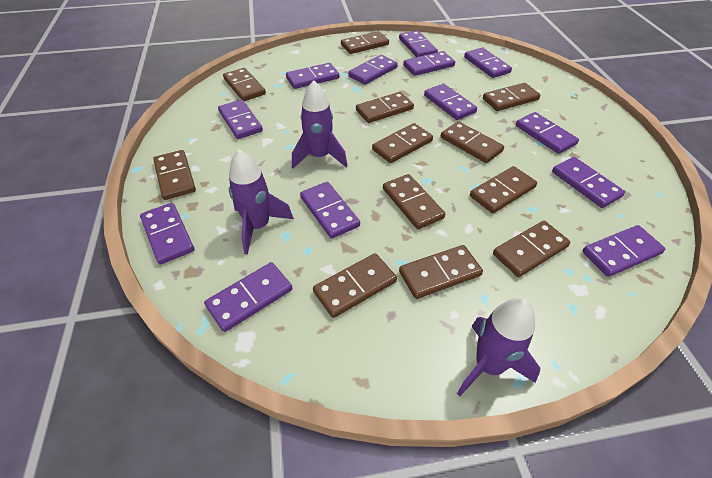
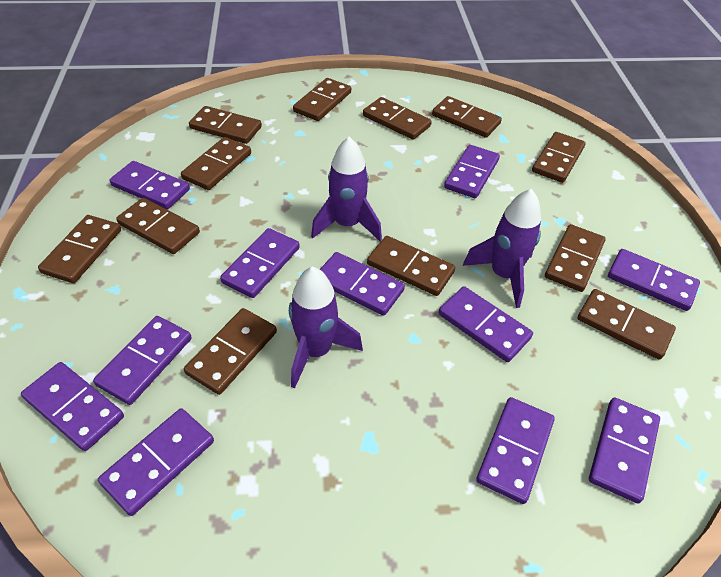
purple domino: 13 -> 11

